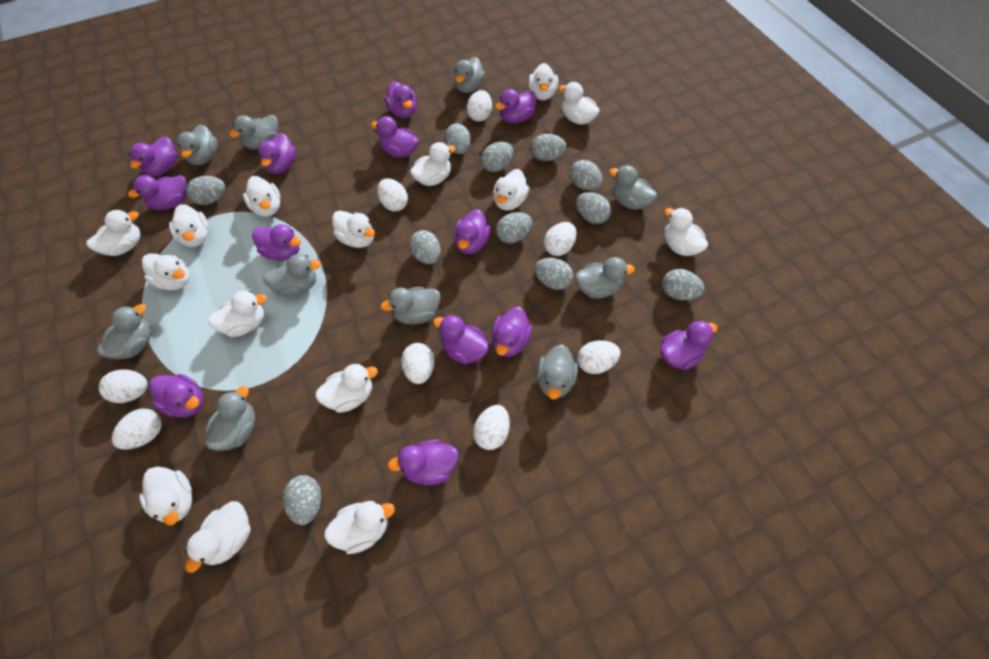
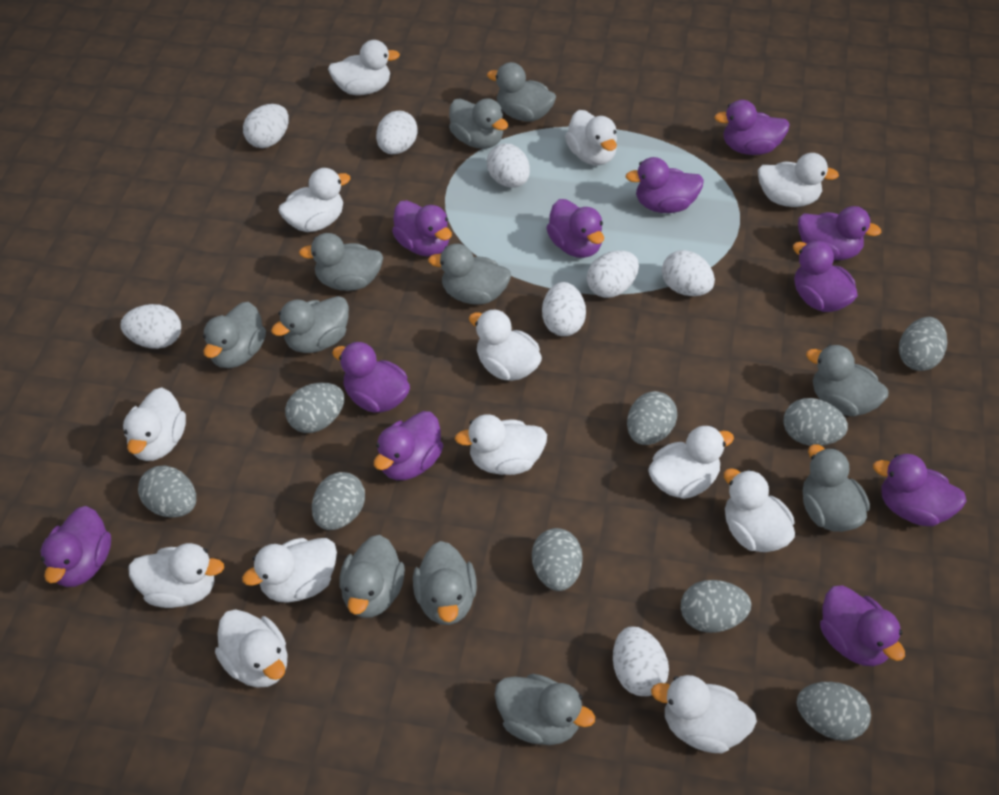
grey duck: 10 -> 11
grey egg: 11 -> 9
purple duck: 13 -> 11
white duck: 15 -> 13

